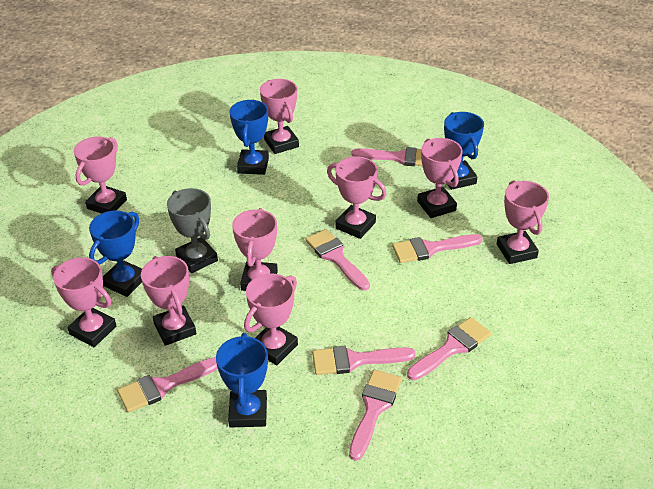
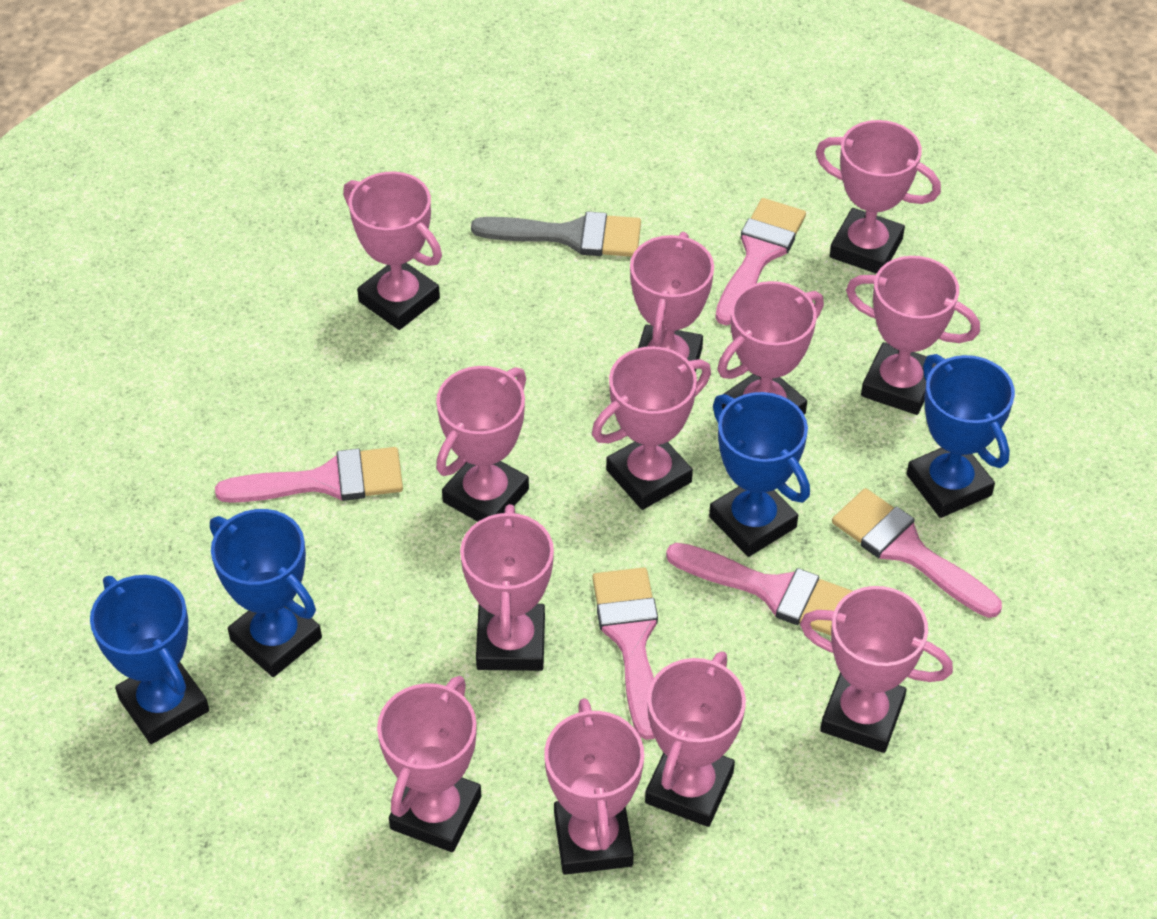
grey brush: 0 -> 1
grey trophy: 1 -> 0
pink brush: 7 -> 5
pink trophy: 9 -> 12

